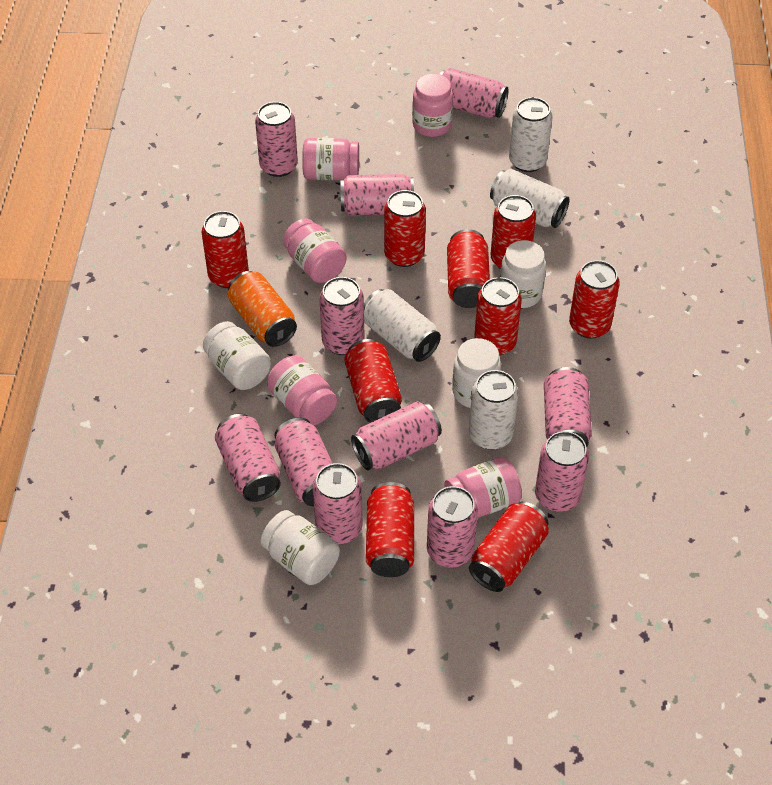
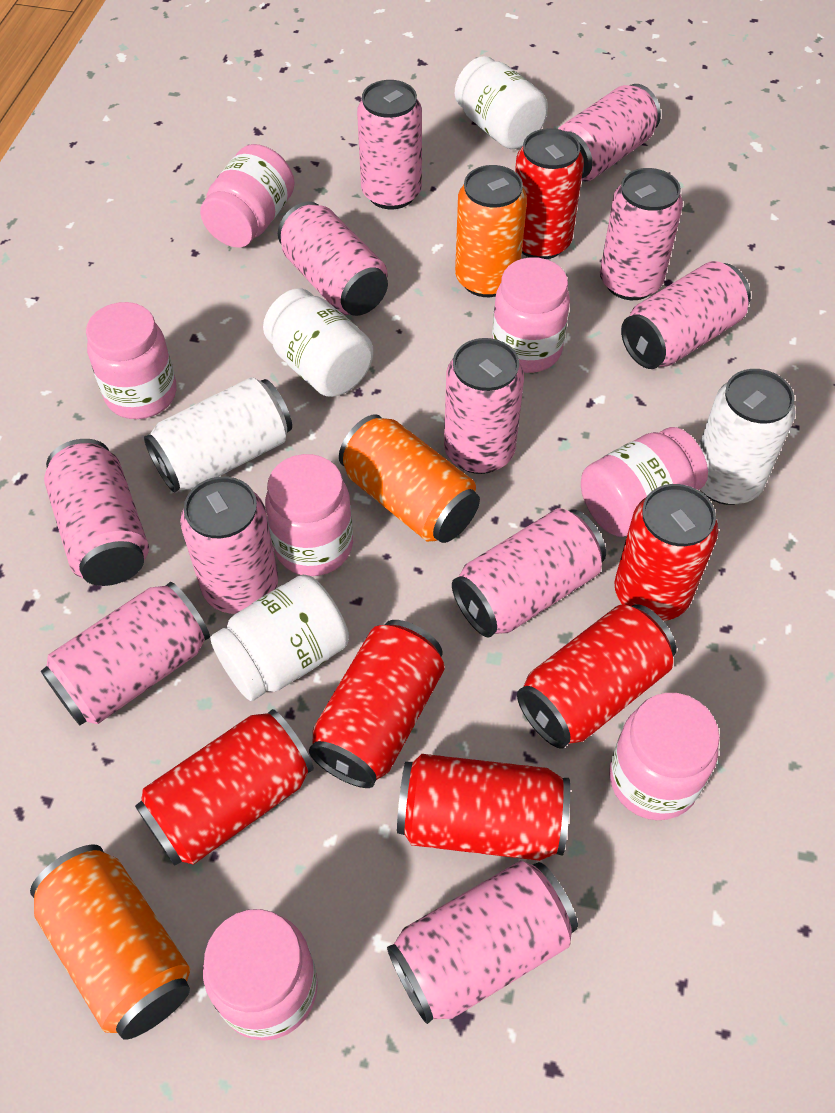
orange can: 1 -> 3
pink jar: 5 -> 7
red can: 9 -> 6
white can: 4 -> 2
white jar: 4 -> 3

